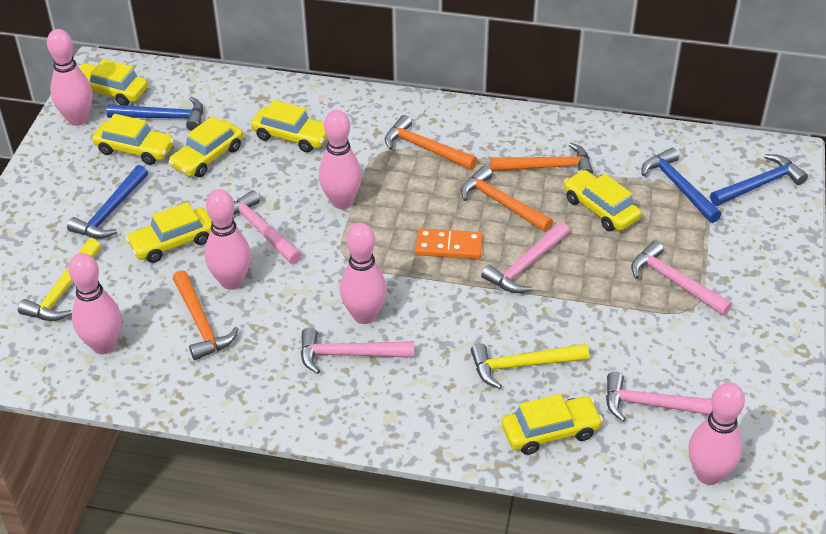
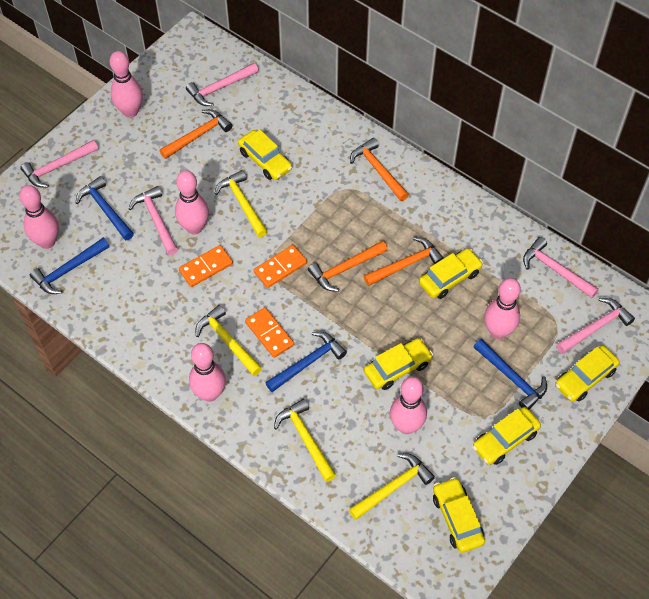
orange domino: 1 -> 3
yellow car: 7 -> 6
yellow hammer: 2 -> 4

